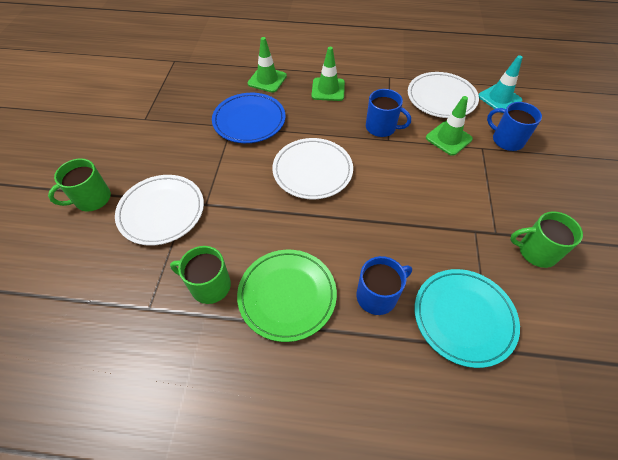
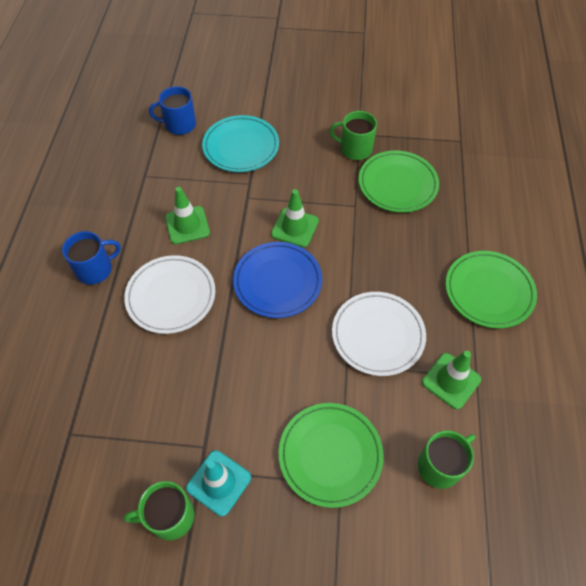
blue mug: 3 -> 2
green plate: 1 -> 3
white plate: 3 -> 2

